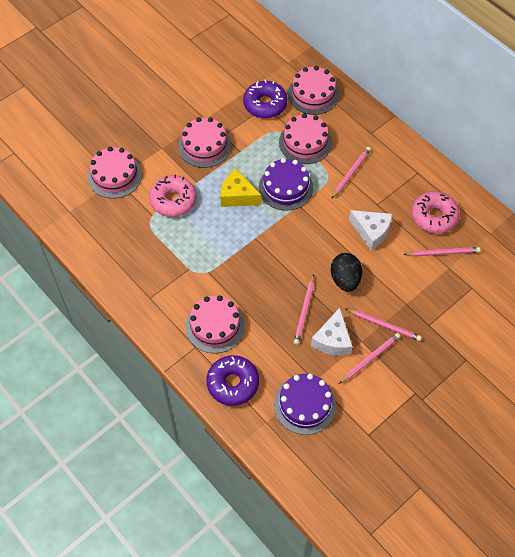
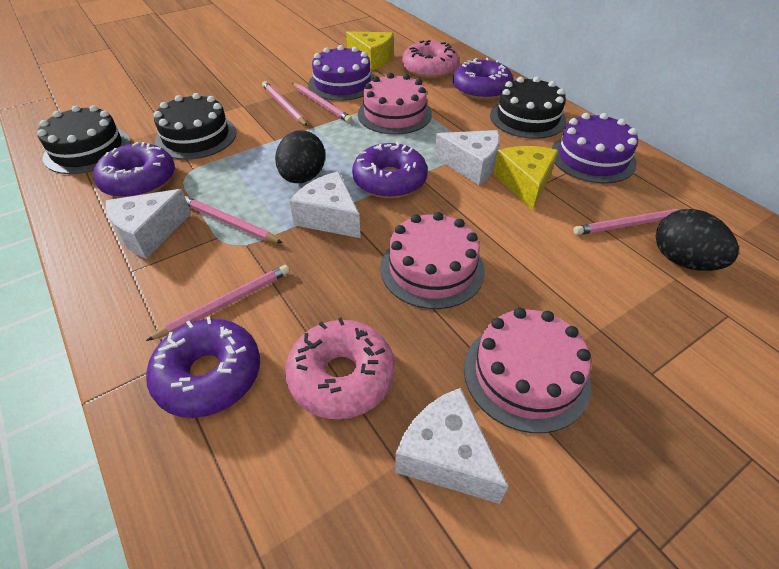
black cake: 0 -> 3
black egg: 1 -> 2
pink cake: 5 -> 3
purple donut: 2 -> 4
white cheese: 2 -> 4
yellow cheese: 1 -> 2

